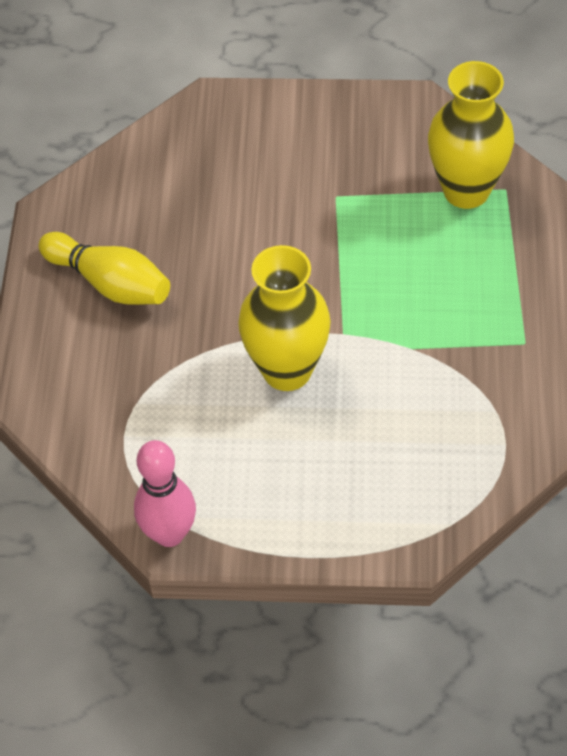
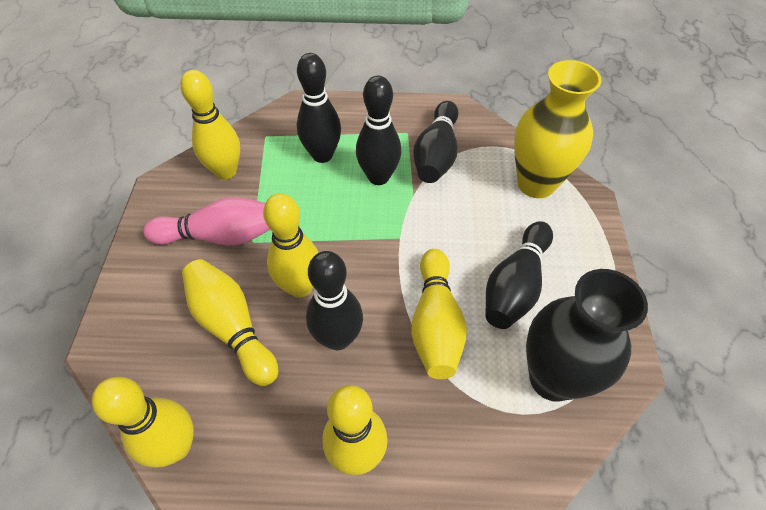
black bowling pin: 0 -> 5
black vase: 0 -> 1
yellow bowling pin: 1 -> 6
yellow vase: 2 -> 1

